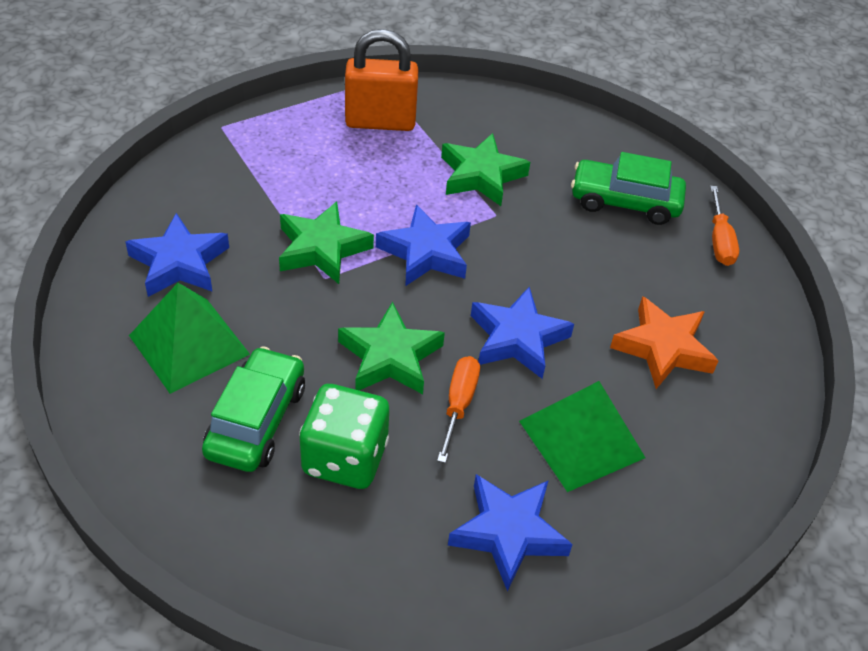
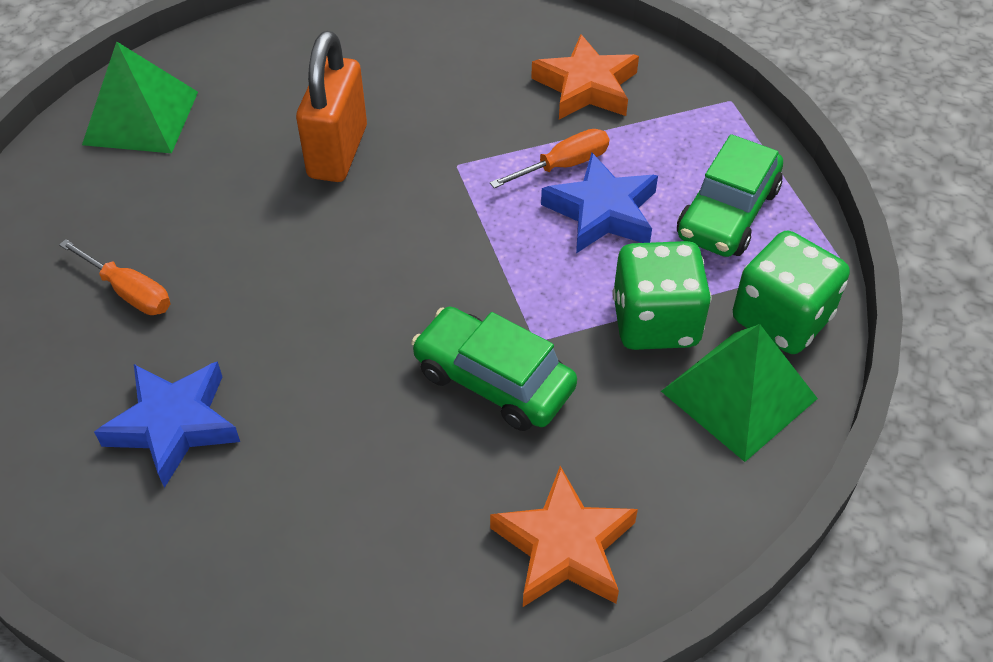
blue star: 4 -> 2
green dice: 1 -> 2
green star: 3 -> 0
orange star: 1 -> 2

